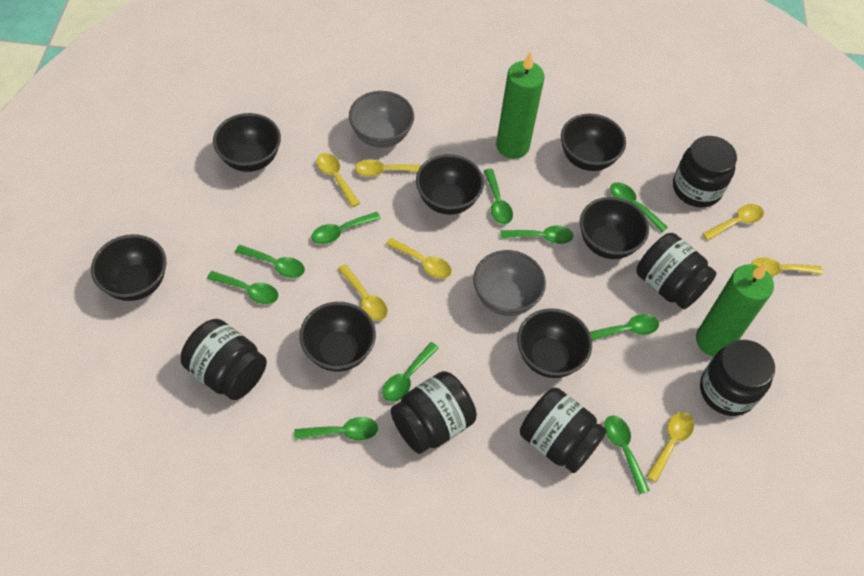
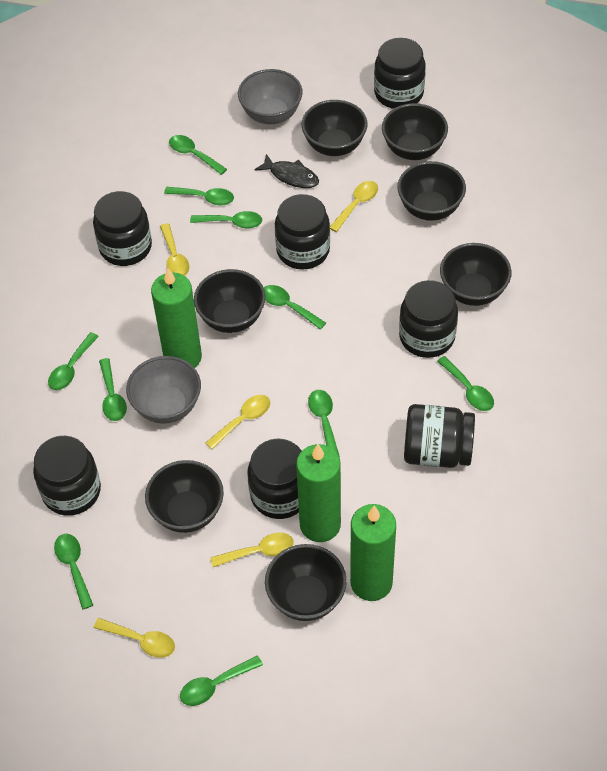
black fish: 0 -> 1
black jar: 6 -> 7
green candle: 2 -> 3
yellow spoon: 7 -> 5

